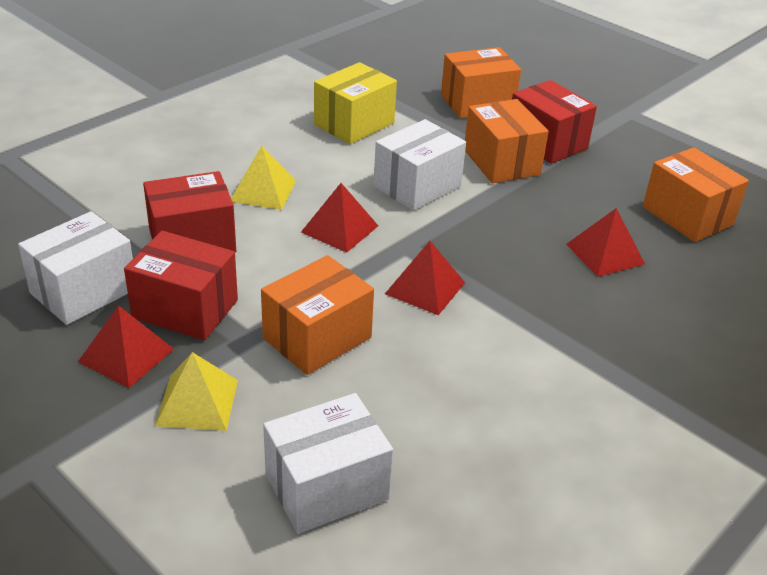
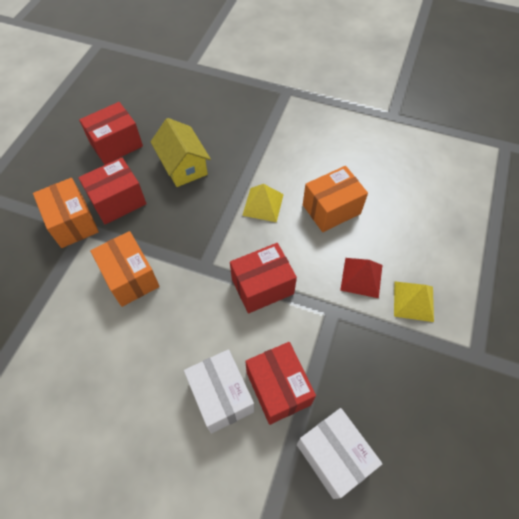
orange box: 4 -> 3
red box: 3 -> 4
red pyramid: 4 -> 1
white box: 3 -> 2
yellow box: 1 -> 0
yellow house: 0 -> 1

